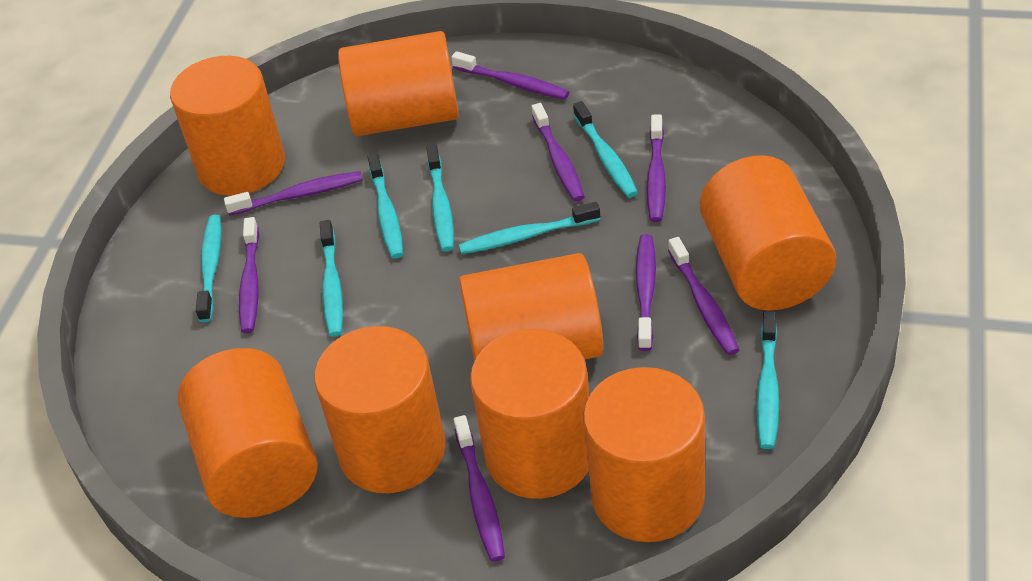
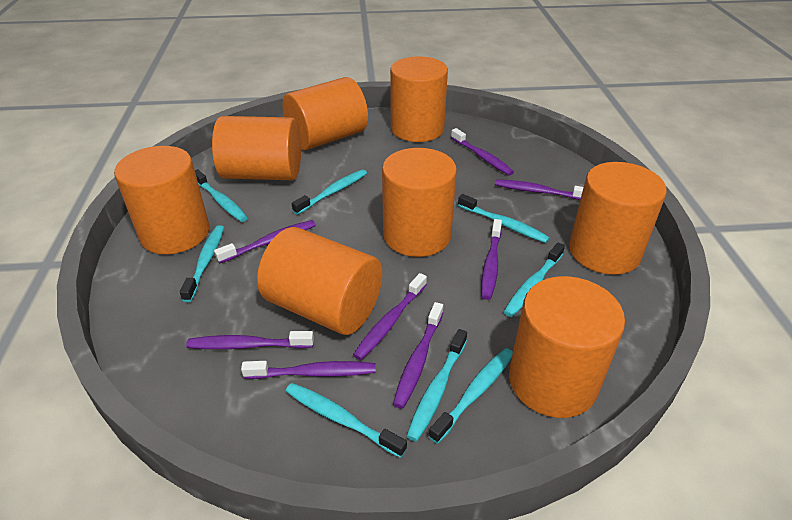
turquoise toothbrush: 7 -> 8

